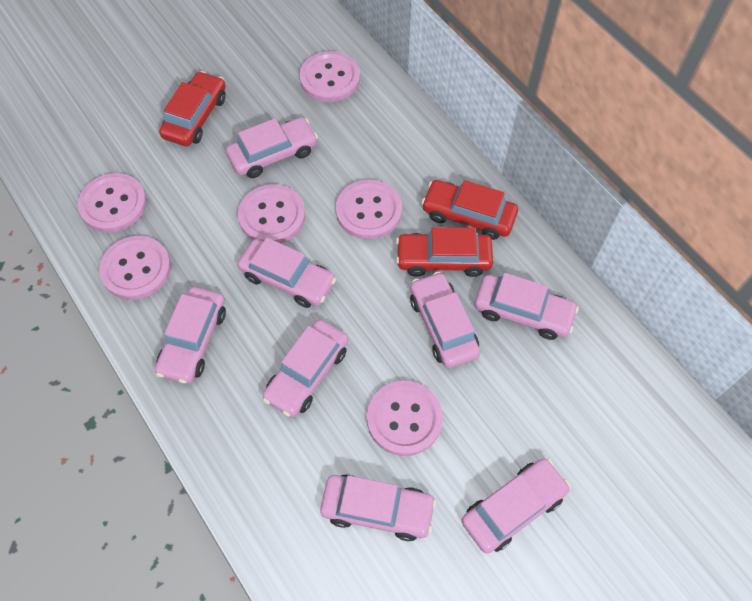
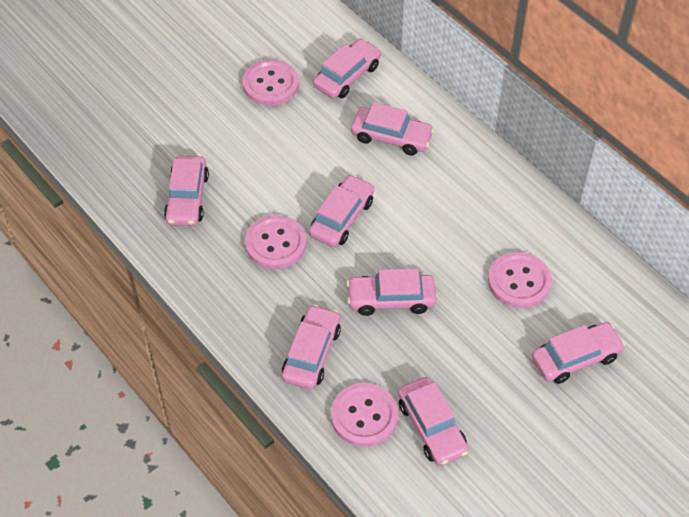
pink button: 6 -> 4
red car: 3 -> 0

